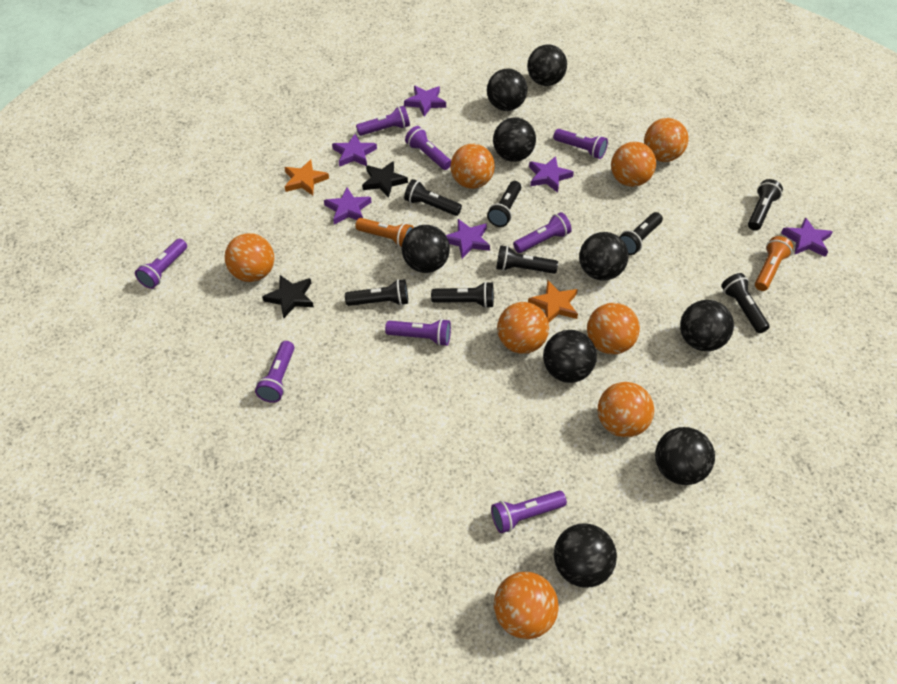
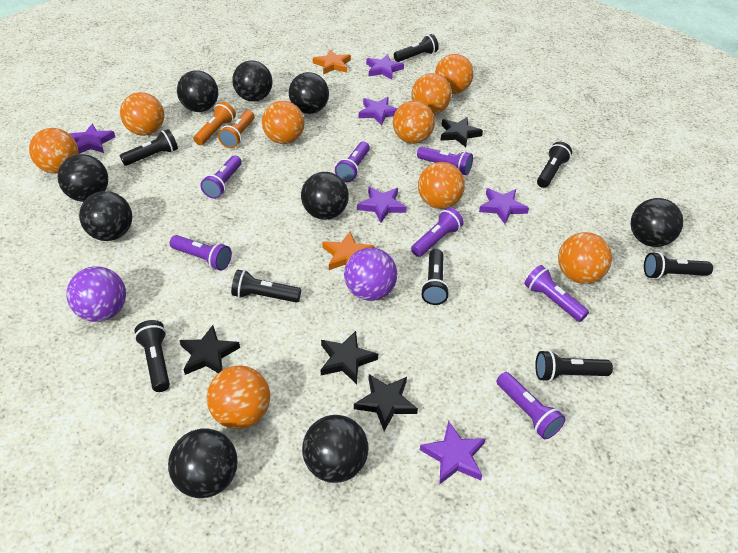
black star: 2 -> 4
orange ball: 8 -> 9
purple ball: 0 -> 2
purple flashlight: 8 -> 7

